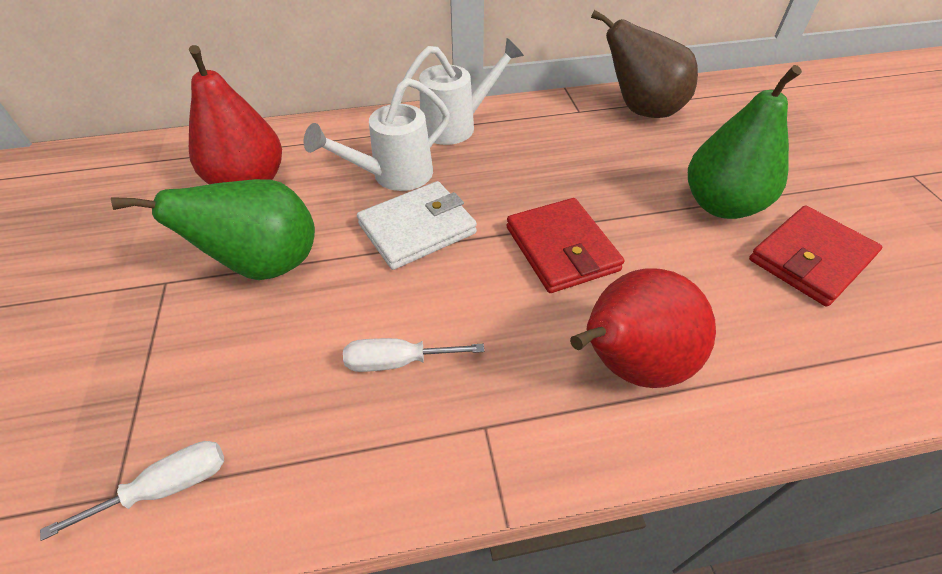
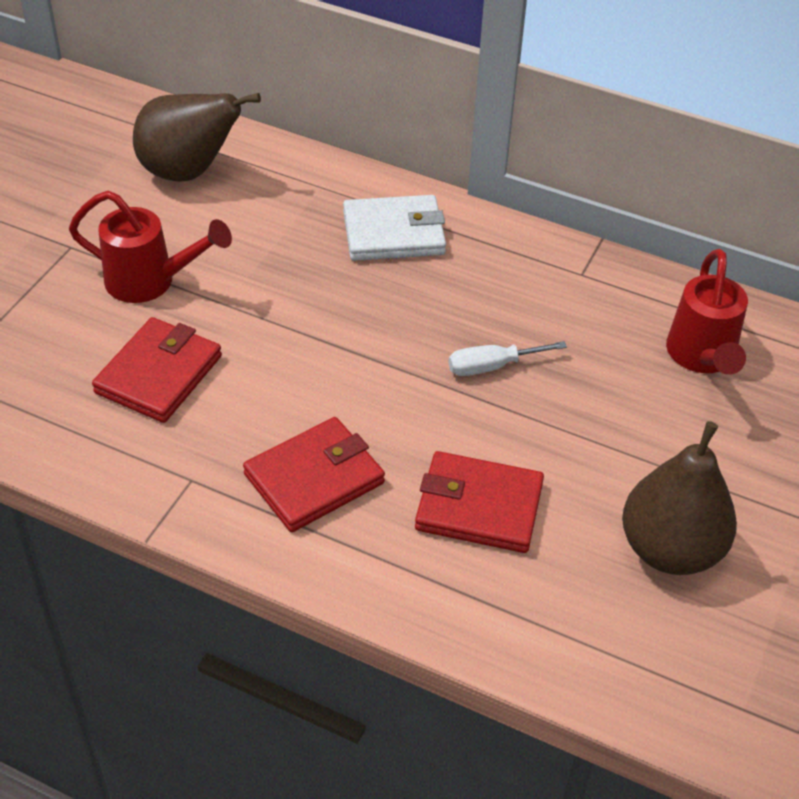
brown pear: 1 -> 2
green pear: 2 -> 0
red pear: 2 -> 0
red wallet: 2 -> 3
red watering can: 0 -> 2
white screwdriver: 2 -> 1
white watering can: 2 -> 0

